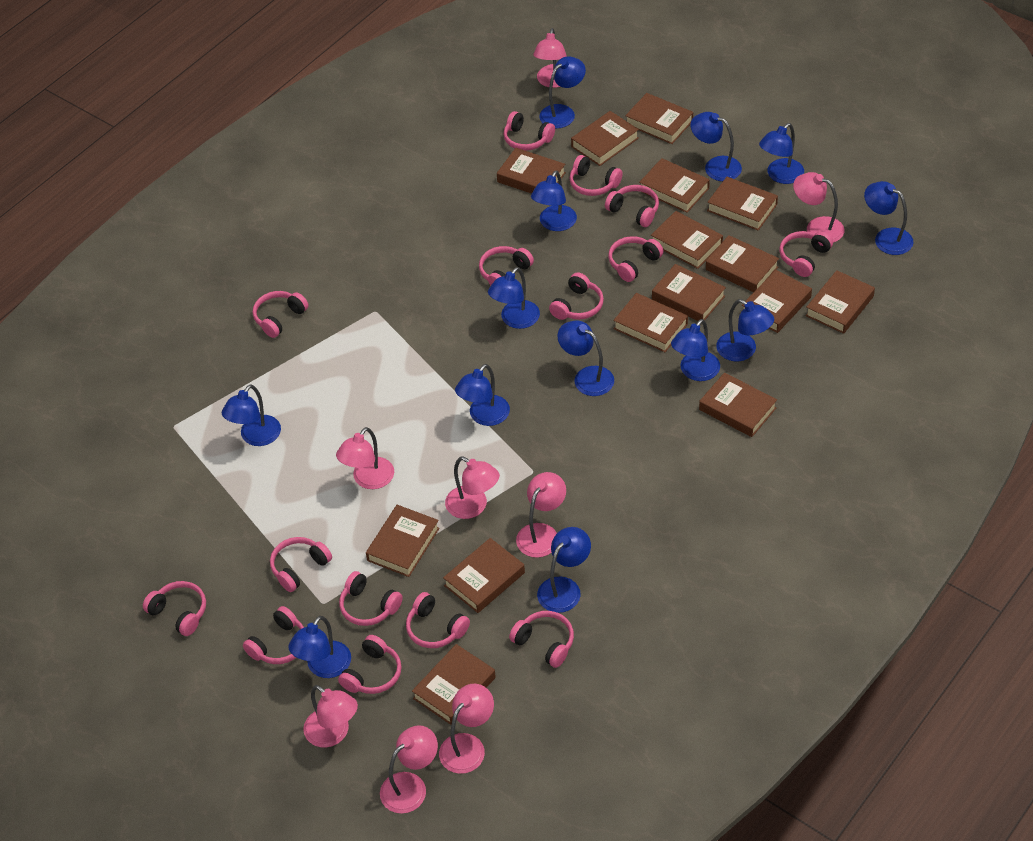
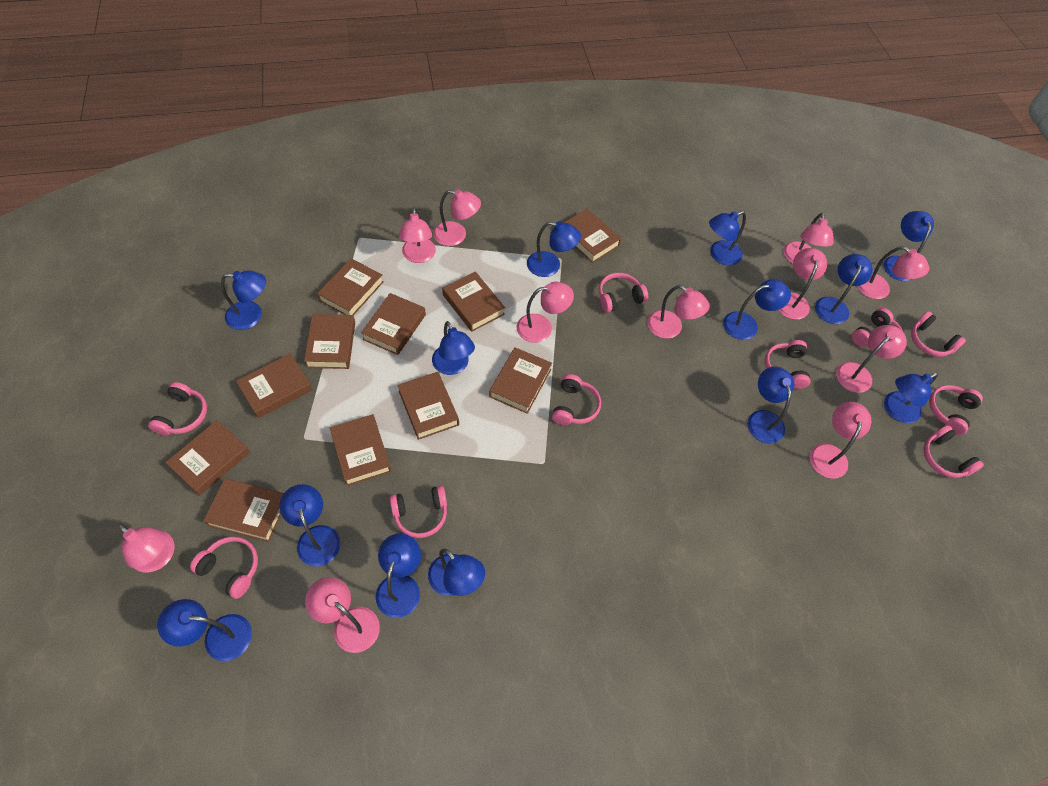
brown book: 15 -> 11
pink headphones: 15 -> 10
pink lamp: 8 -> 11

